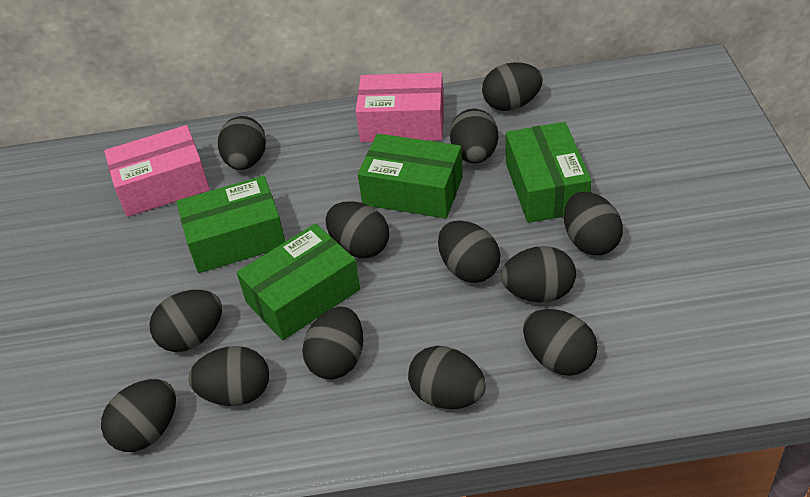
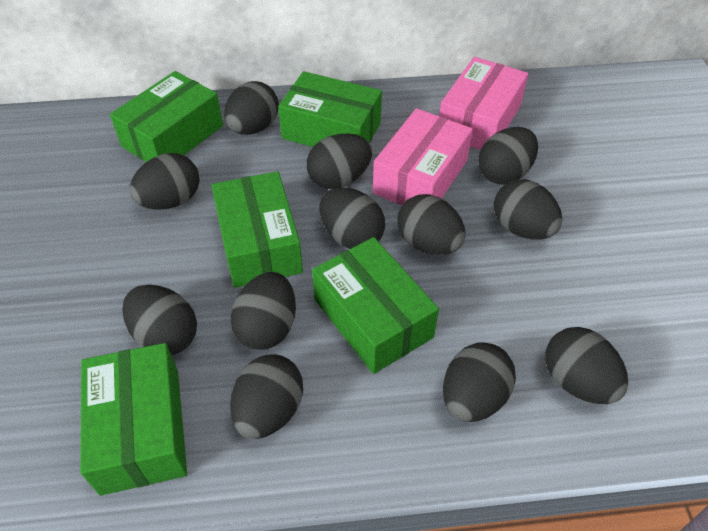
black egg: 13 -> 12
green box: 4 -> 5

